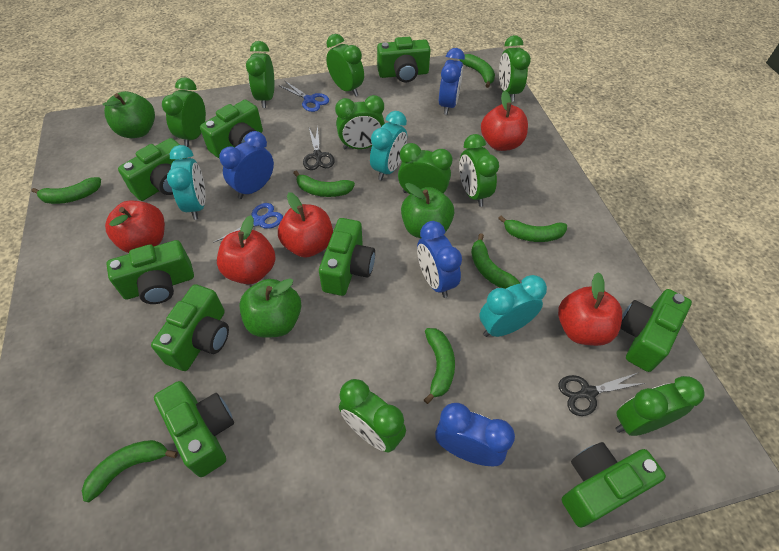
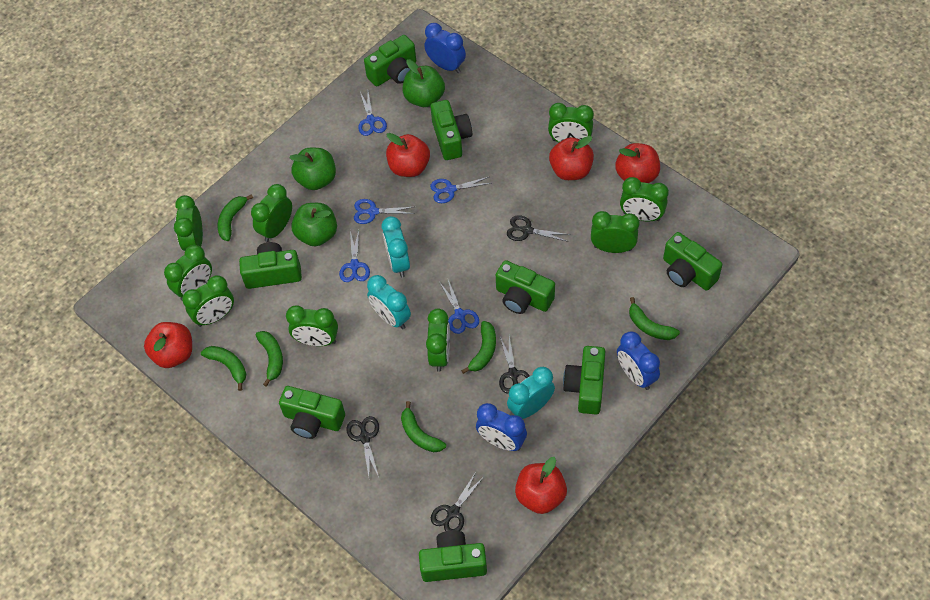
black scissors: 2 -> 4
blue clock: 4 -> 3
blue scissors: 2 -> 5
green banana: 7 -> 6
green camera: 9 -> 8

